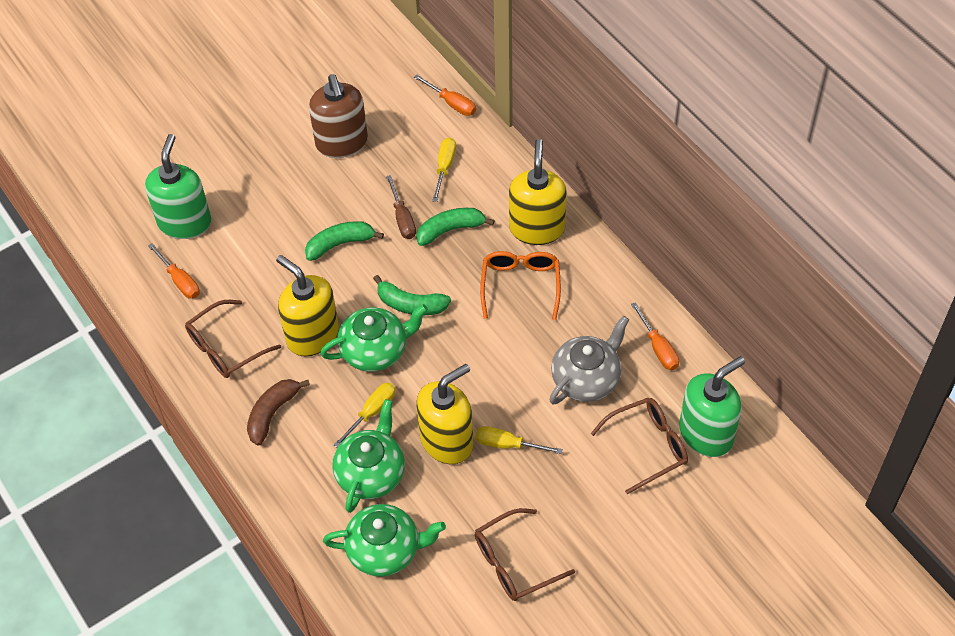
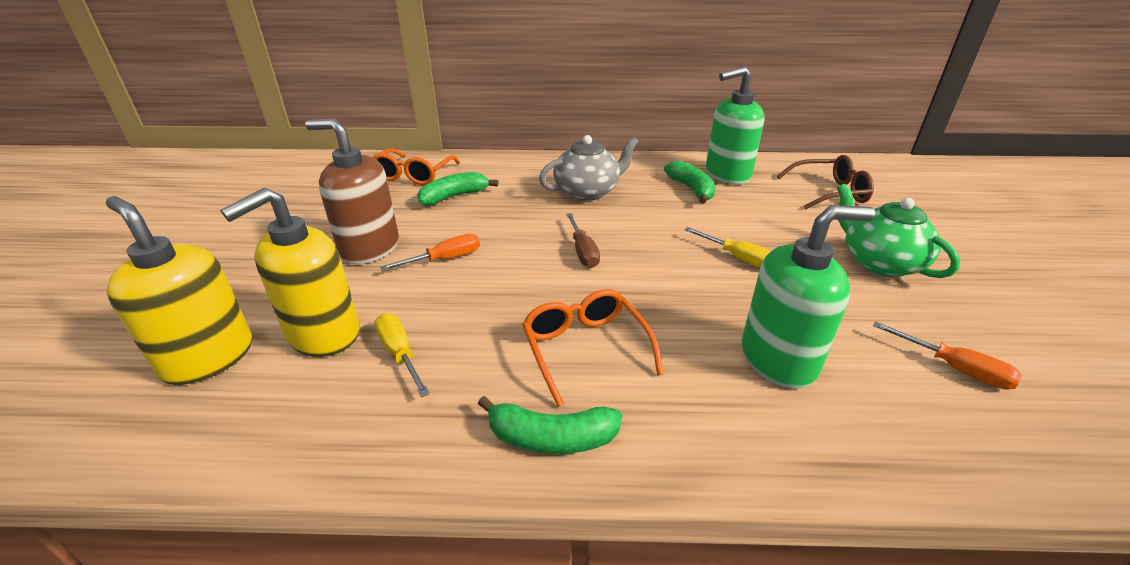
brown banana: 1 -> 0
brown glasses: 3 -> 1
green teapot: 3 -> 1
orange glasses: 1 -> 2
orange screwdriver: 3 -> 2
yellow screwdriver: 3 -> 2
yellow soap dispenser: 3 -> 2

